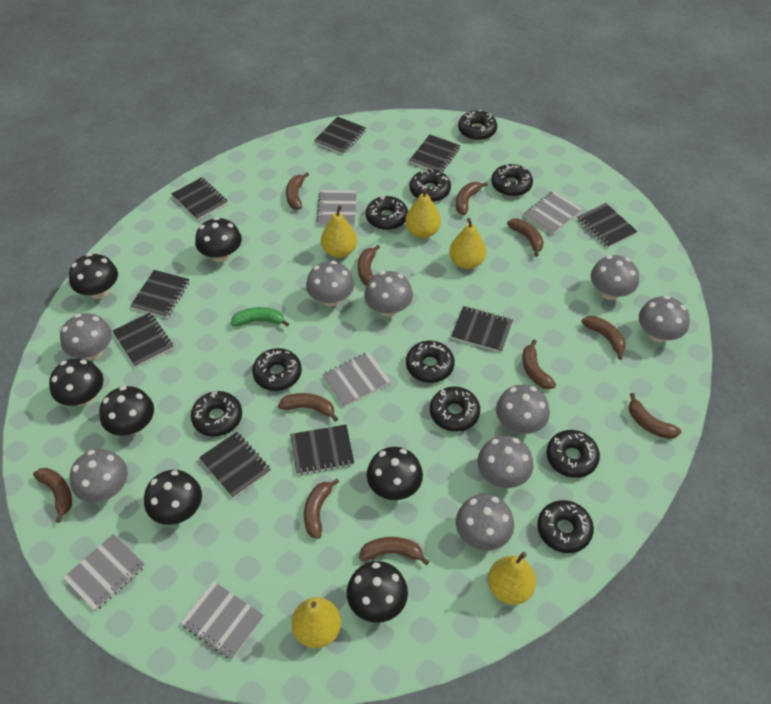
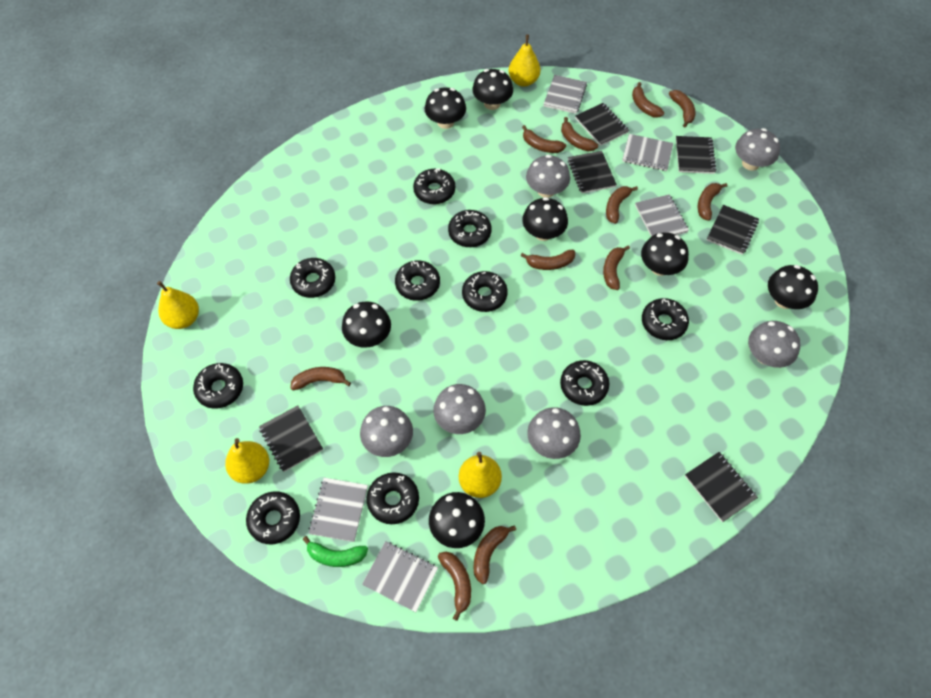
black notebook: 9 -> 6
grey mushroom: 9 -> 6
yellow pear: 5 -> 4

